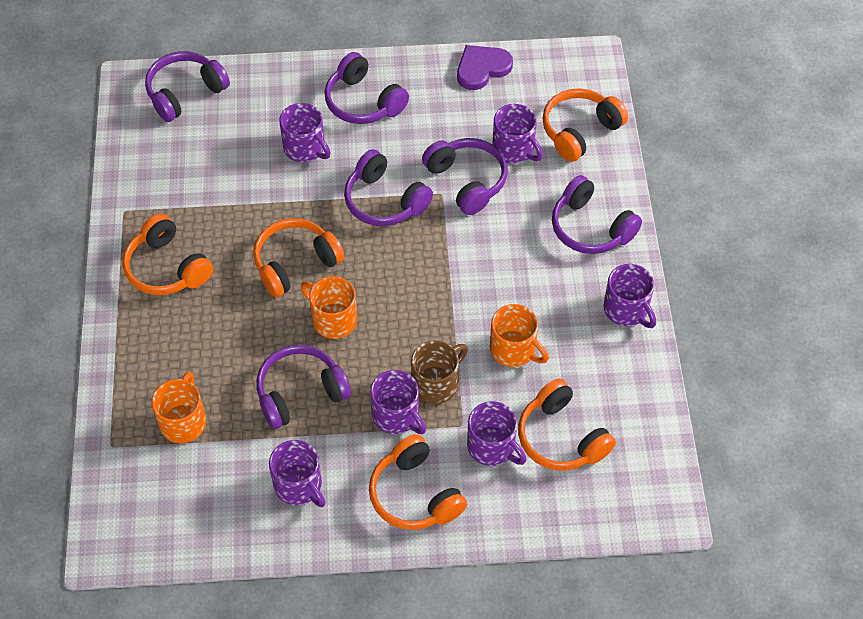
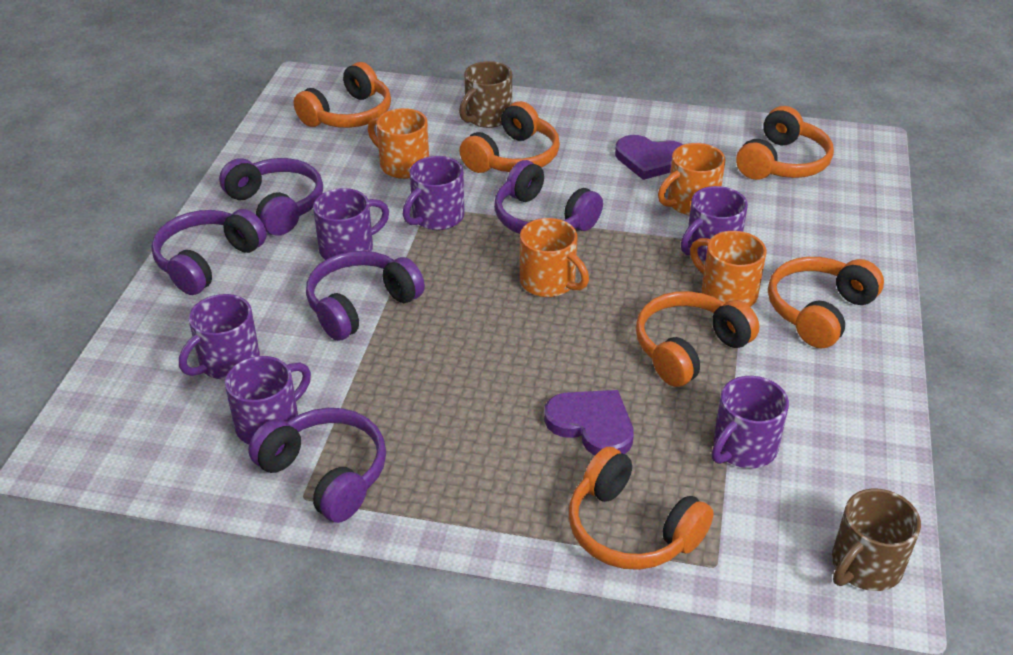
brown mug: 1 -> 2
orange headphones: 5 -> 6
orange mug: 3 -> 4
purple headphones: 6 -> 5
purple heart: 1 -> 2

